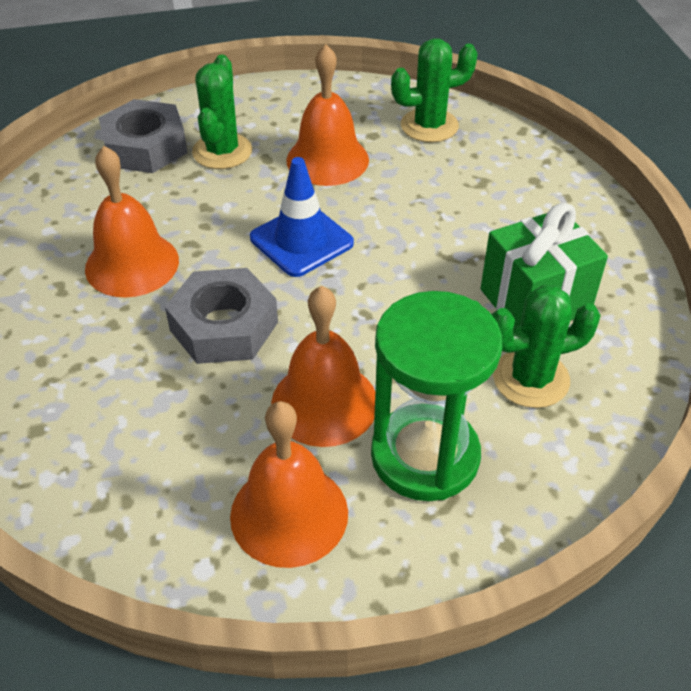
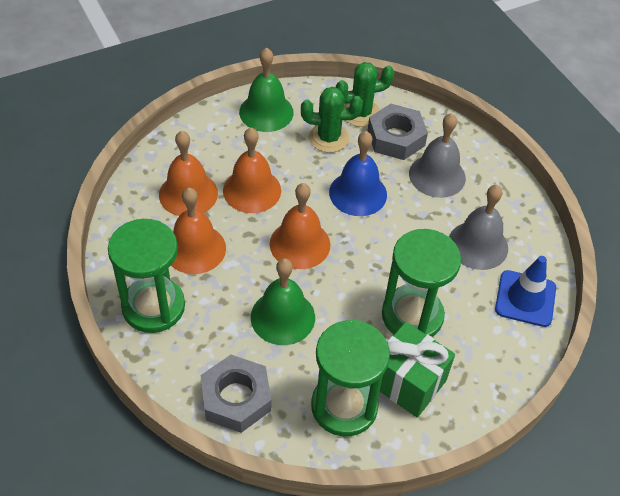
blue bell: 0 -> 1
green bell: 0 -> 2
green cactus: 3 -> 2
green hourglass: 1 -> 3
grey bell: 0 -> 2

